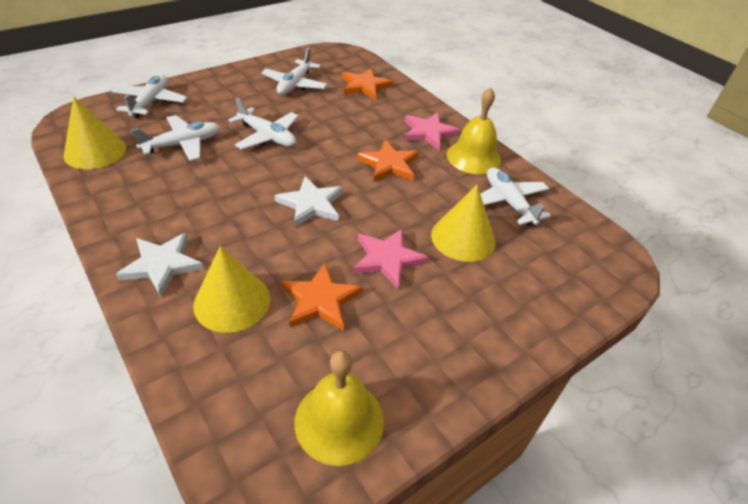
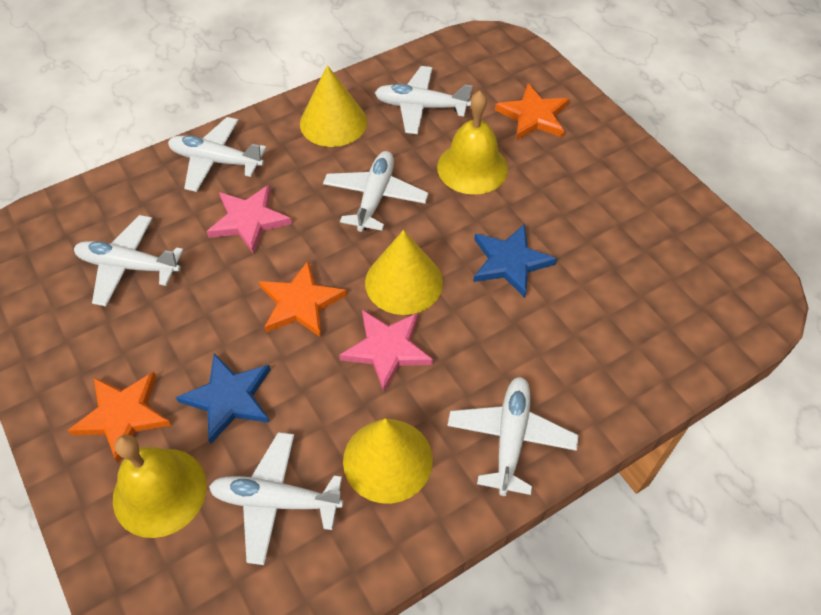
blue star: 0 -> 2
white plane: 5 -> 6
white star: 2 -> 0

